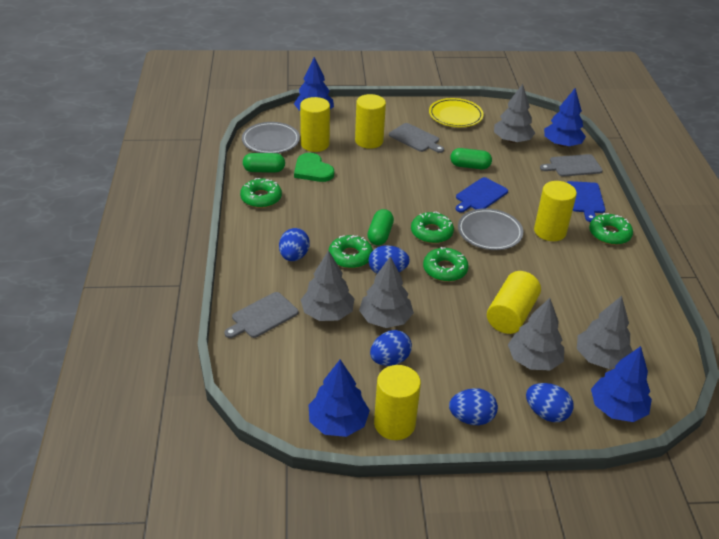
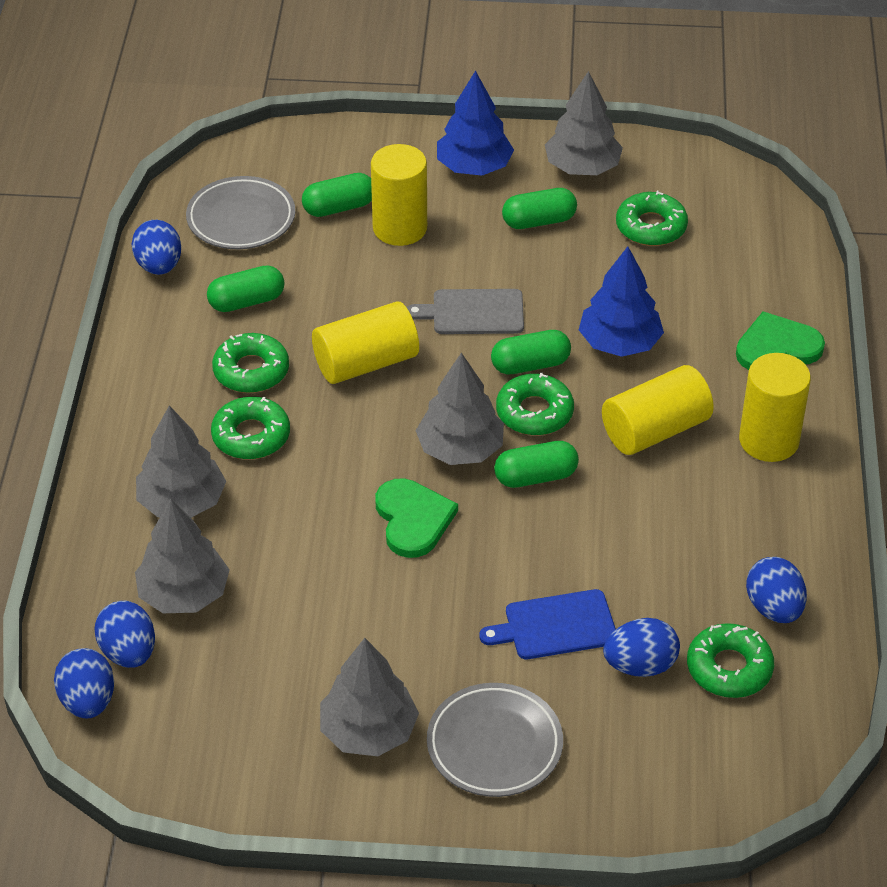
blue cutting board: 2 -> 1
blue tree: 4 -> 2
green capsule: 3 -> 5
green heart: 1 -> 2
grey cutting board: 3 -> 1
yellow cylinder: 5 -> 4
yellow plate: 1 -> 0

